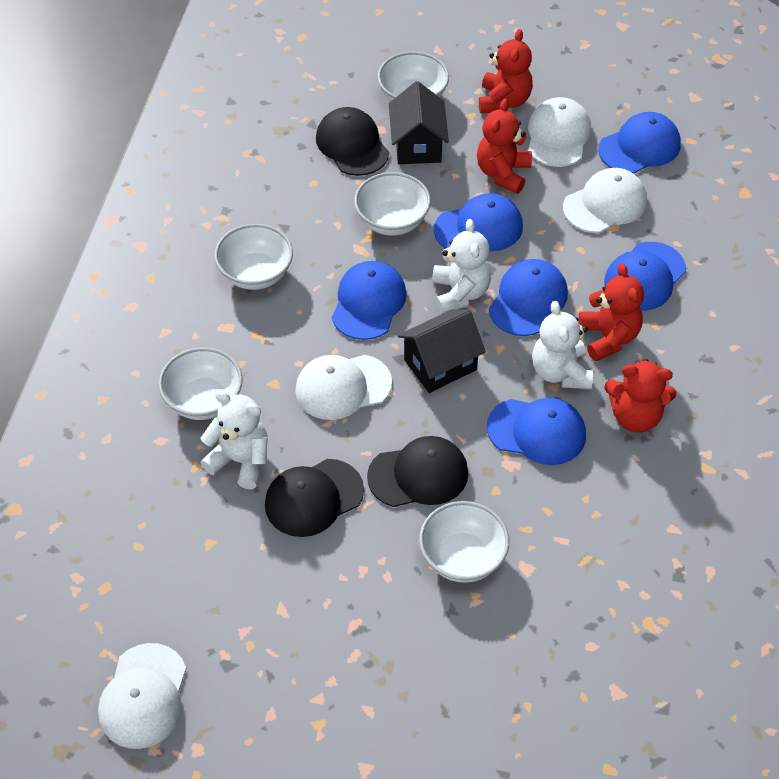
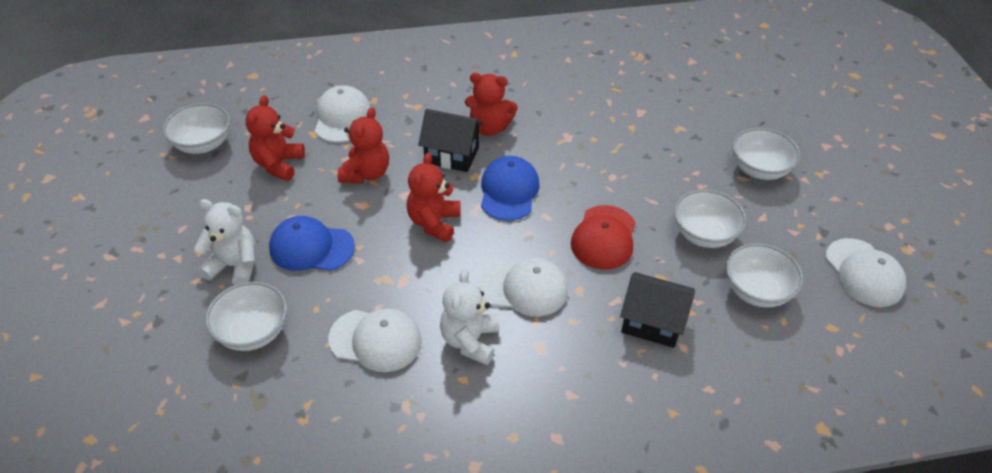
black cap: 3 -> 0
blue cap: 6 -> 2
red cap: 0 -> 1
white teddy bear: 3 -> 2

